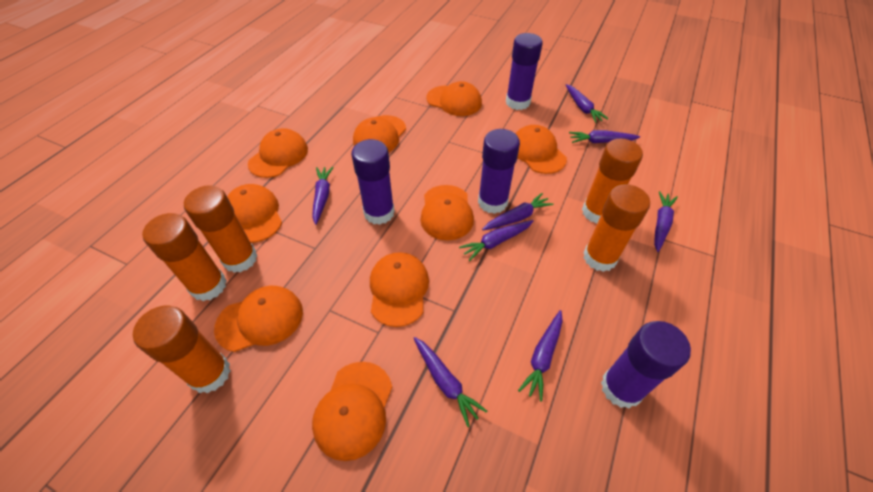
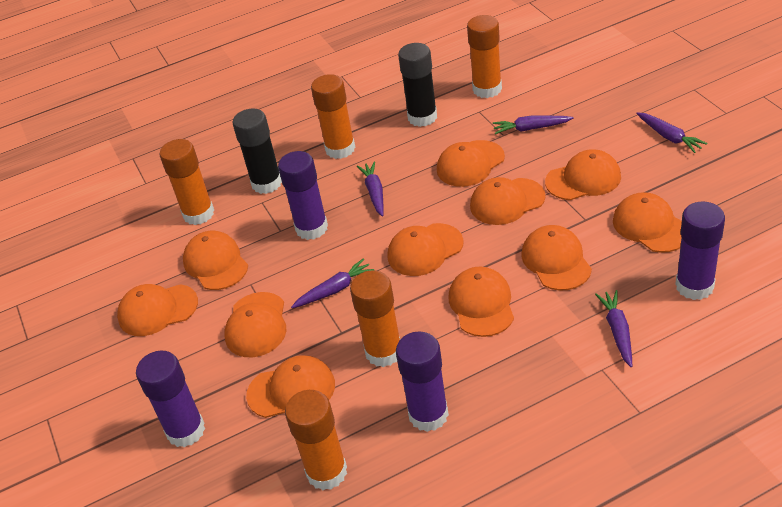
black glue stick: 0 -> 2
orange cap: 9 -> 11
purple carrot: 8 -> 5

